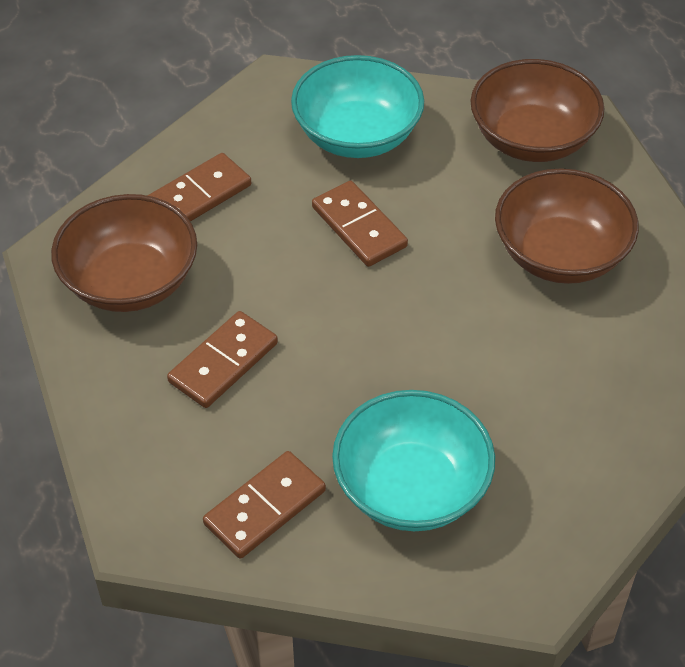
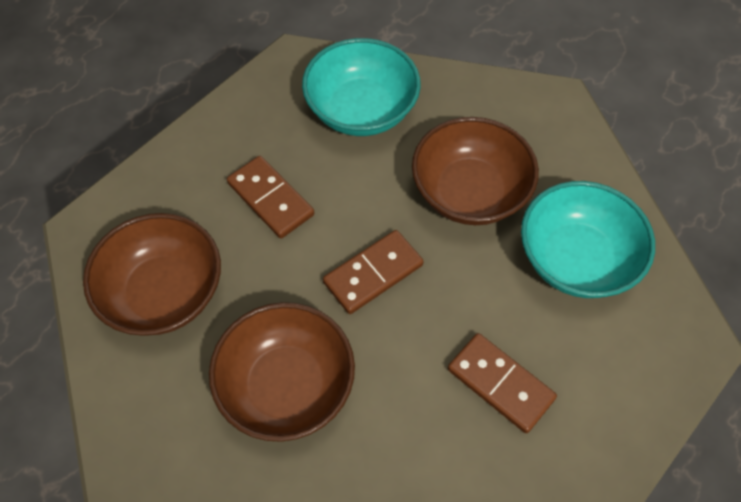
brown domino: 4 -> 3

